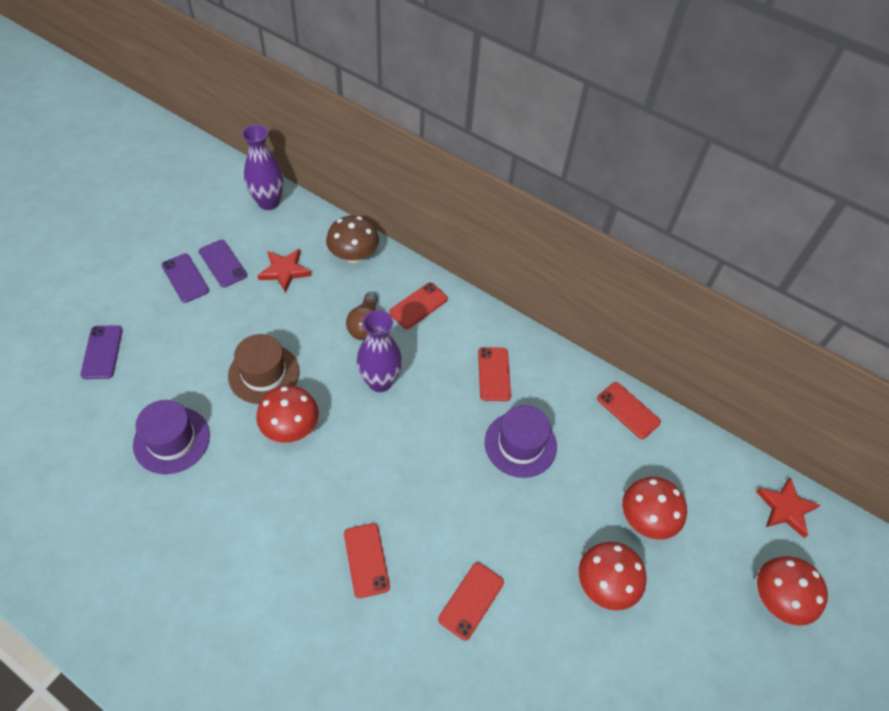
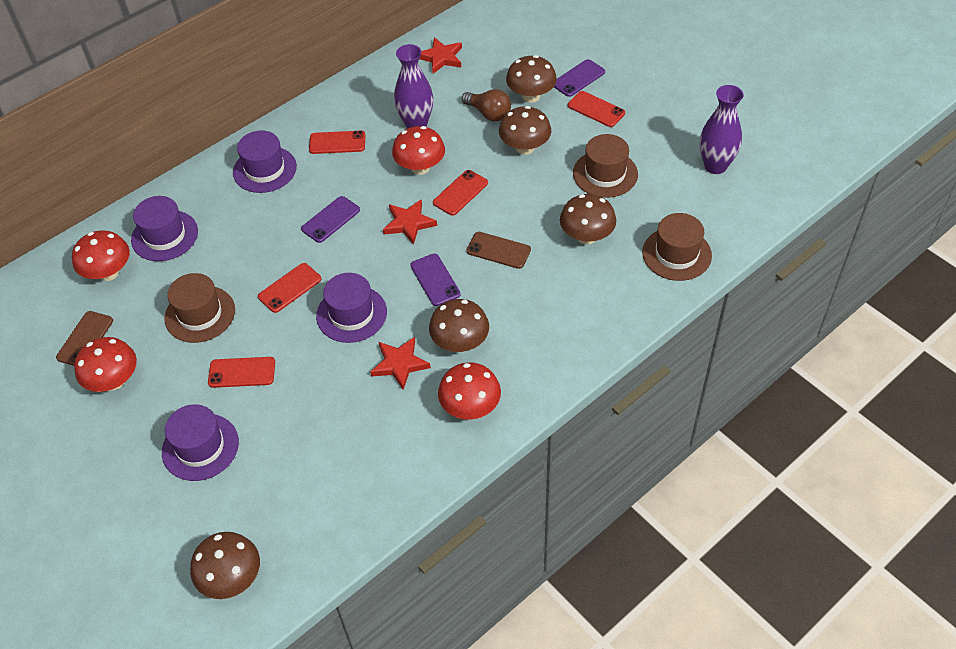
brown hat: 1 -> 3
brown mushroom: 1 -> 5
brown phone: 0 -> 2
purple hat: 2 -> 4
red star: 2 -> 3

